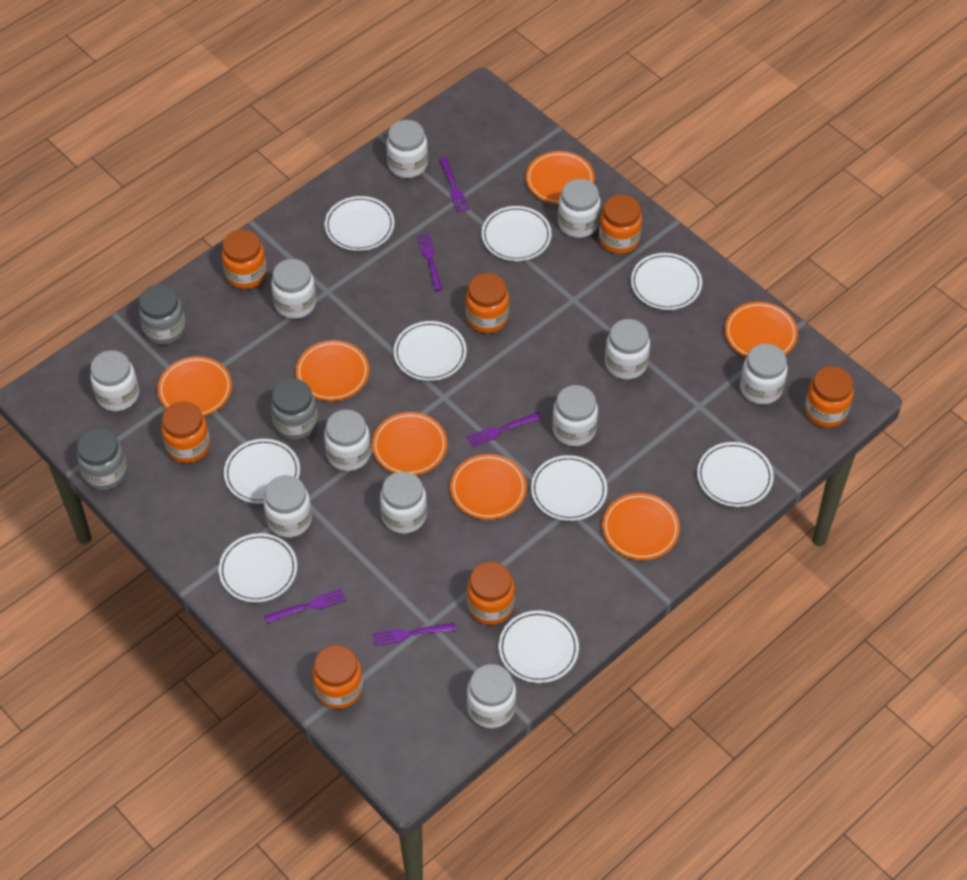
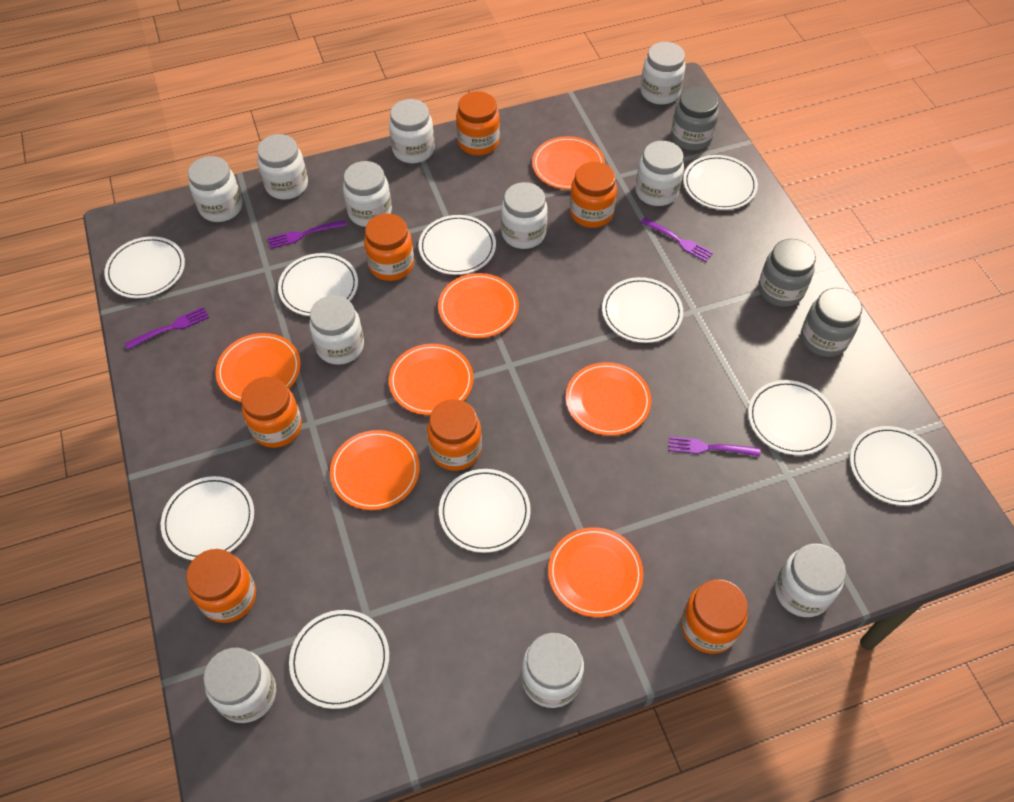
purple fork: 5 -> 4
white plate: 9 -> 10

